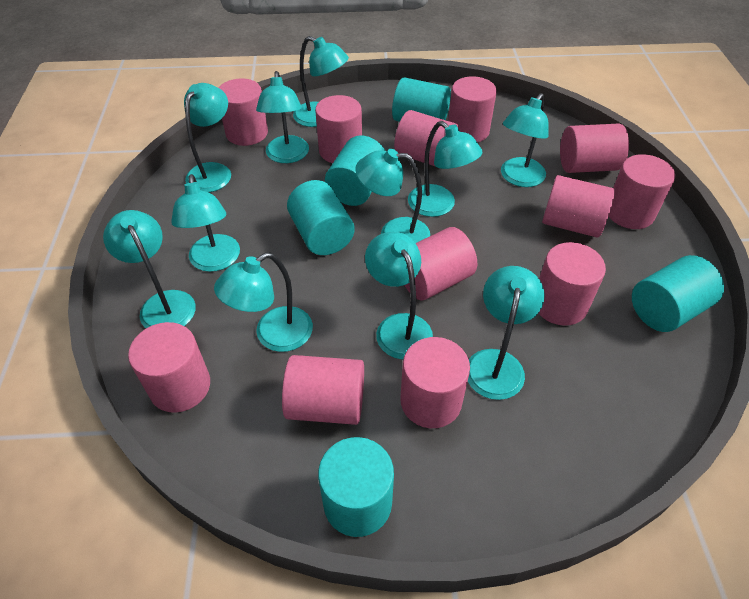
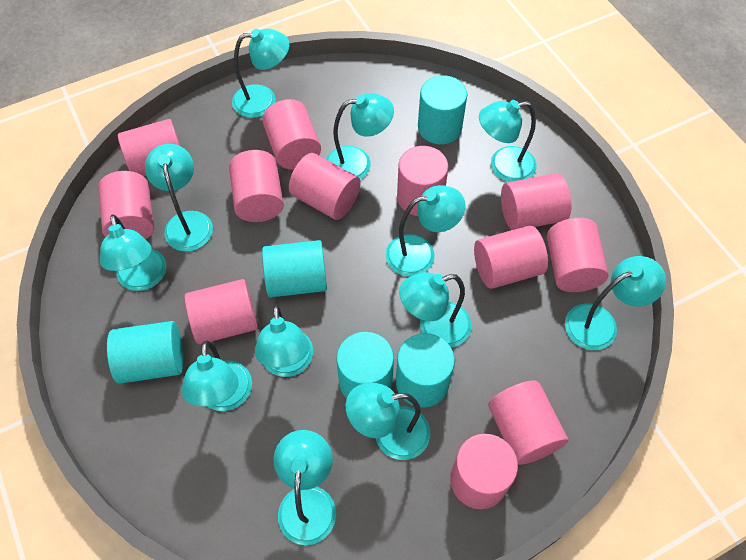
turquoise lamp: 11 -> 12

